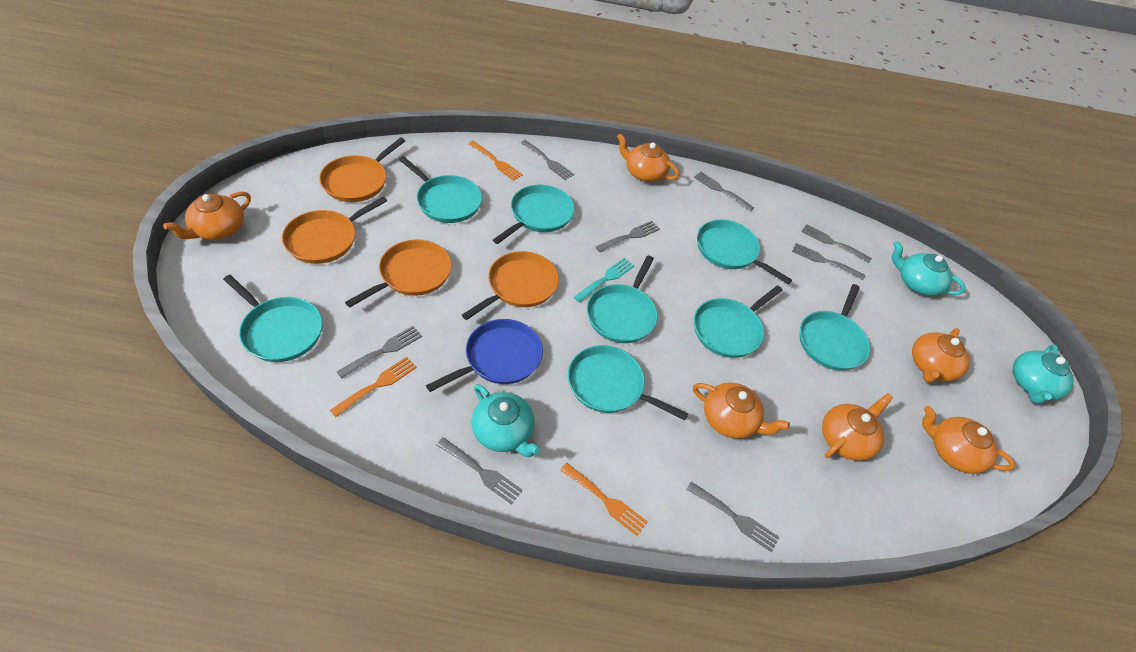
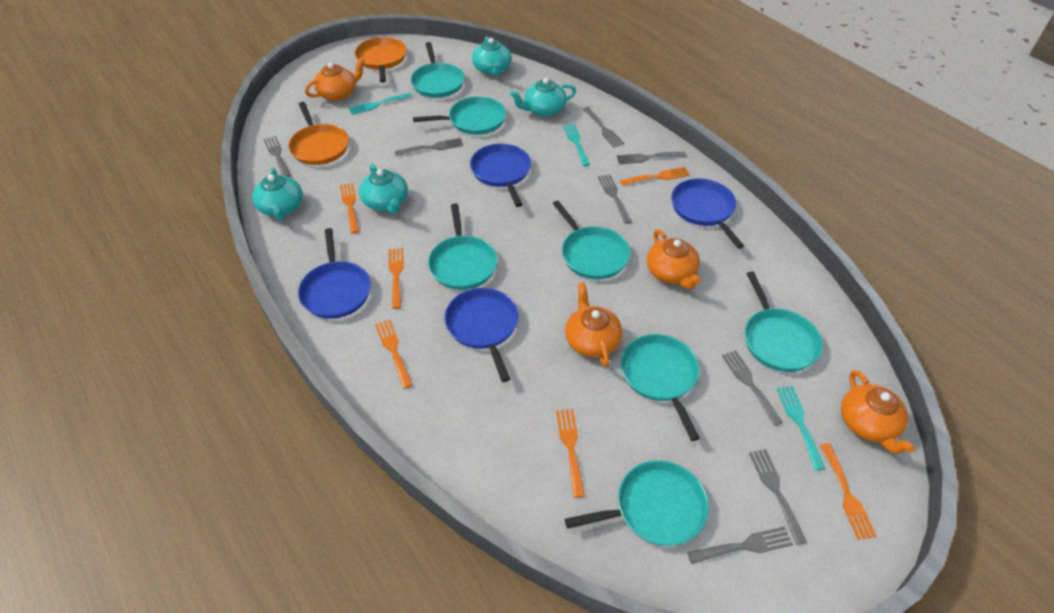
blue pan: 1 -> 4
orange fork: 3 -> 6
orange pan: 4 -> 2
orange teapot: 6 -> 4
turquoise fork: 1 -> 3
turquoise pan: 8 -> 7
turquoise teapot: 3 -> 4

